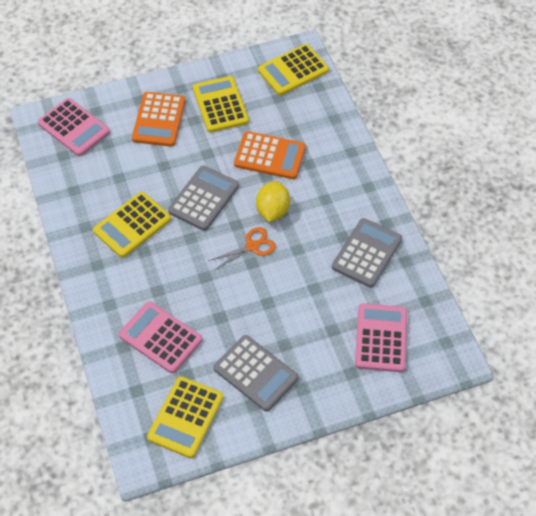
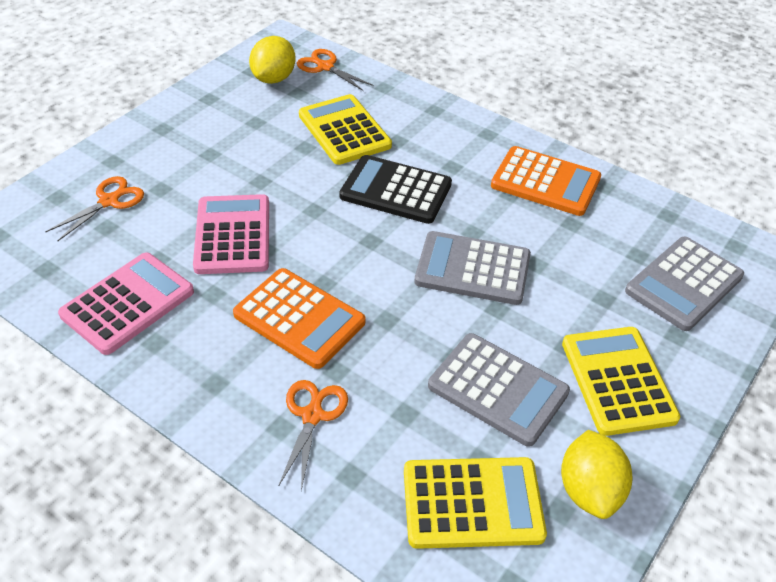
black calculator: 0 -> 1
orange scissors: 1 -> 3
pink calculator: 3 -> 2
yellow calculator: 4 -> 3
yellow lemon: 1 -> 2

